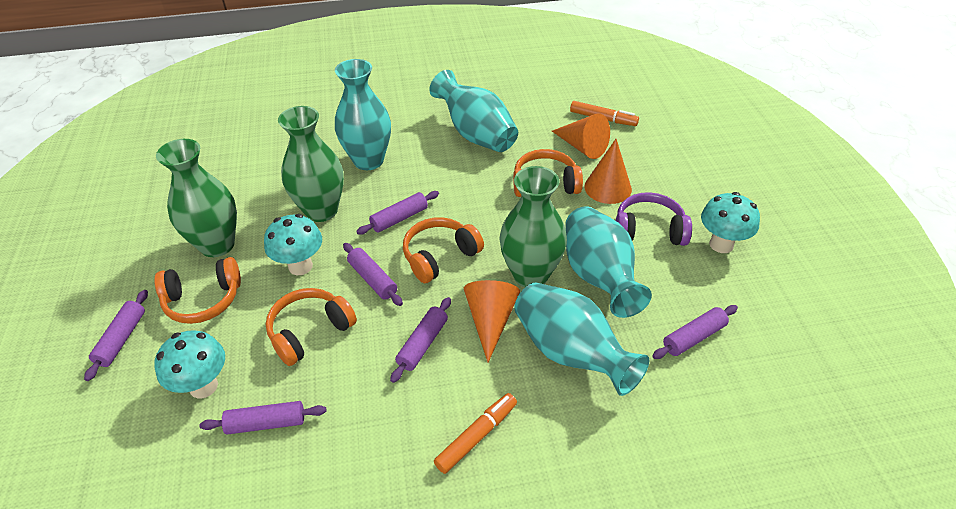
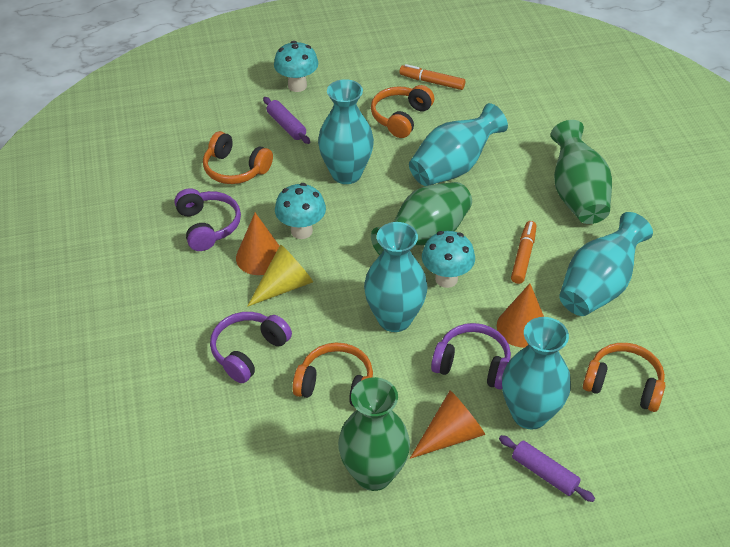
purple headphones: 1 -> 3
purple rolling pin: 6 -> 2
turquoise vase: 4 -> 5
yellow cone: 0 -> 1

